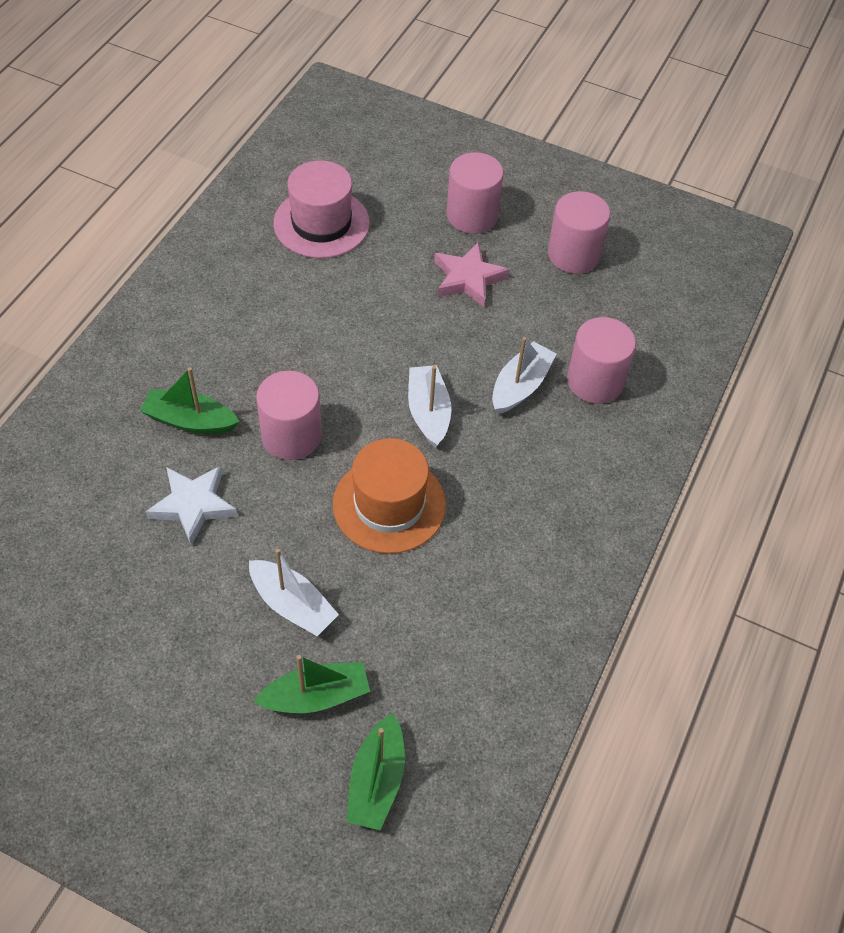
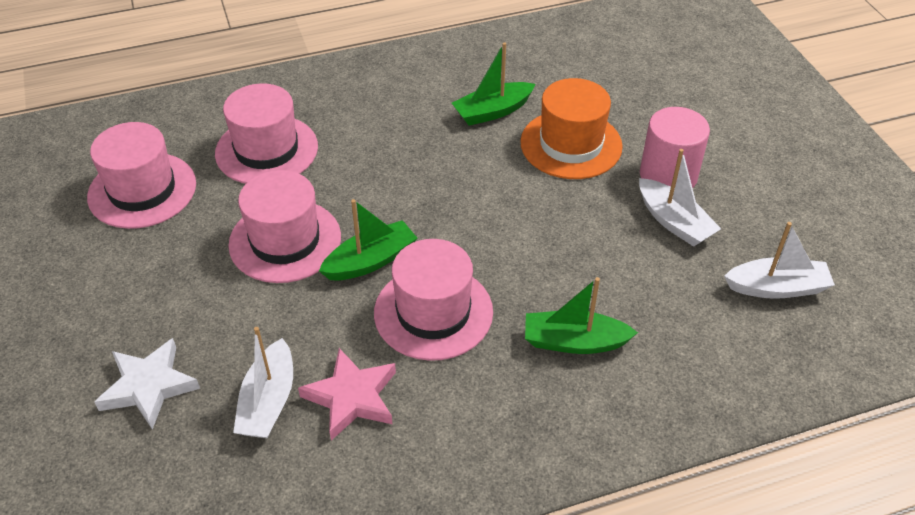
pink cylinder: 4 -> 1
pink hat: 1 -> 4

